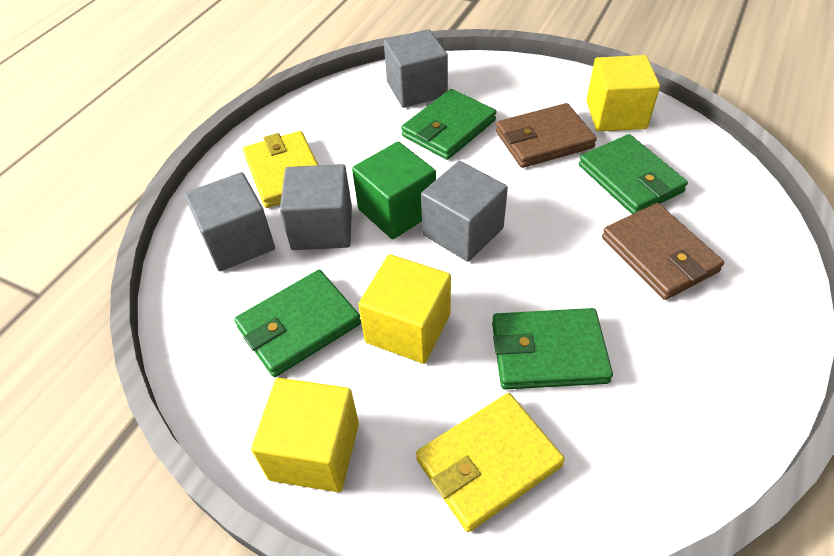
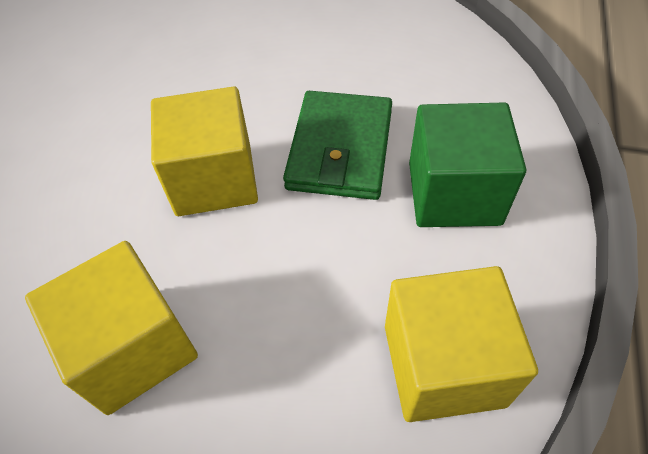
brown wallet: 2 -> 0
green wallet: 4 -> 1
grey cube: 4 -> 0
yellow wallet: 2 -> 0

